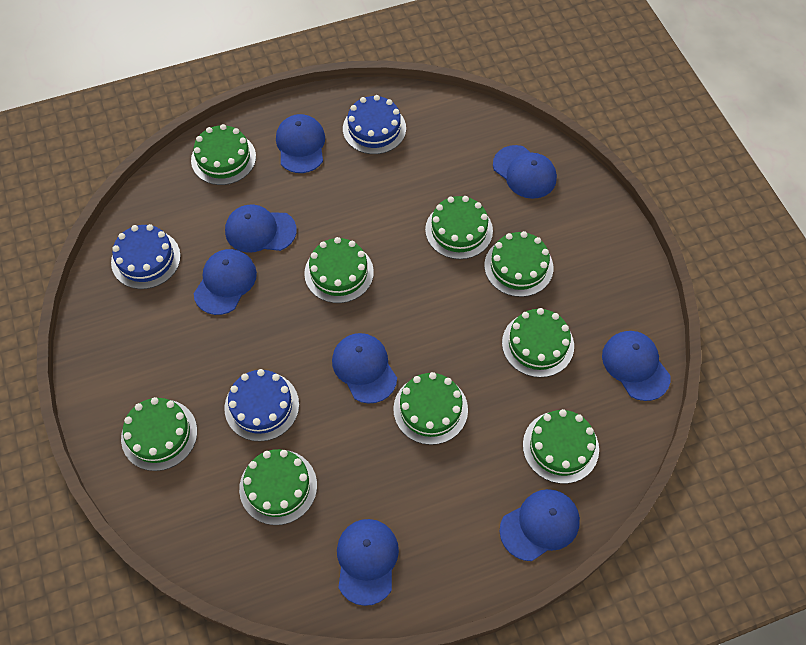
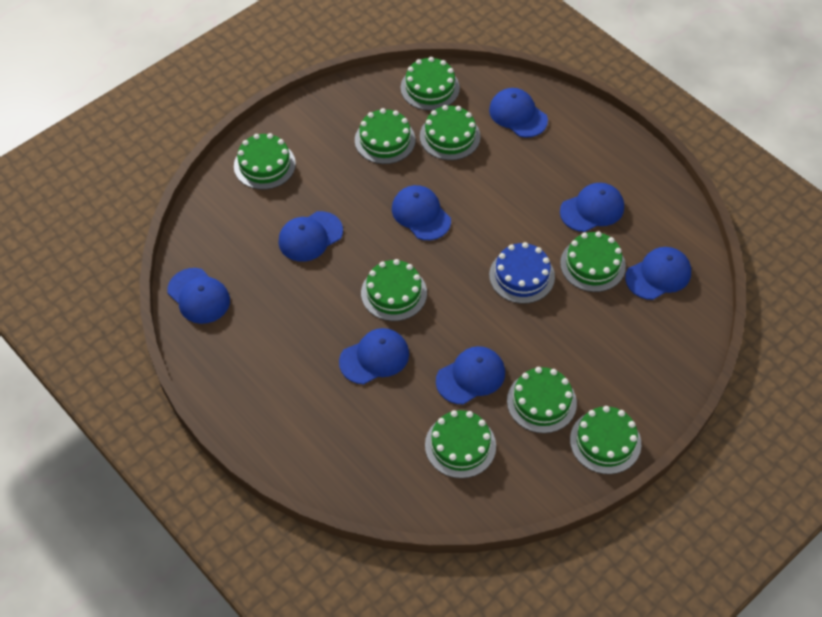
blue cake: 3 -> 1

